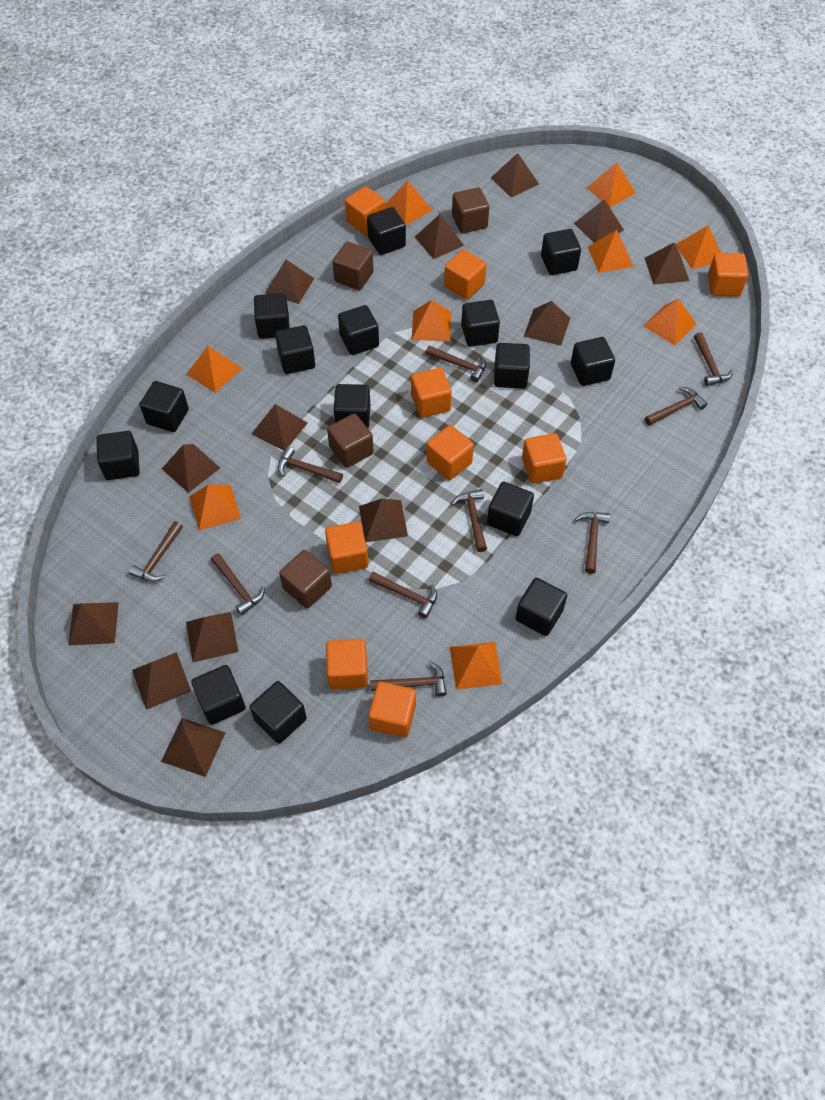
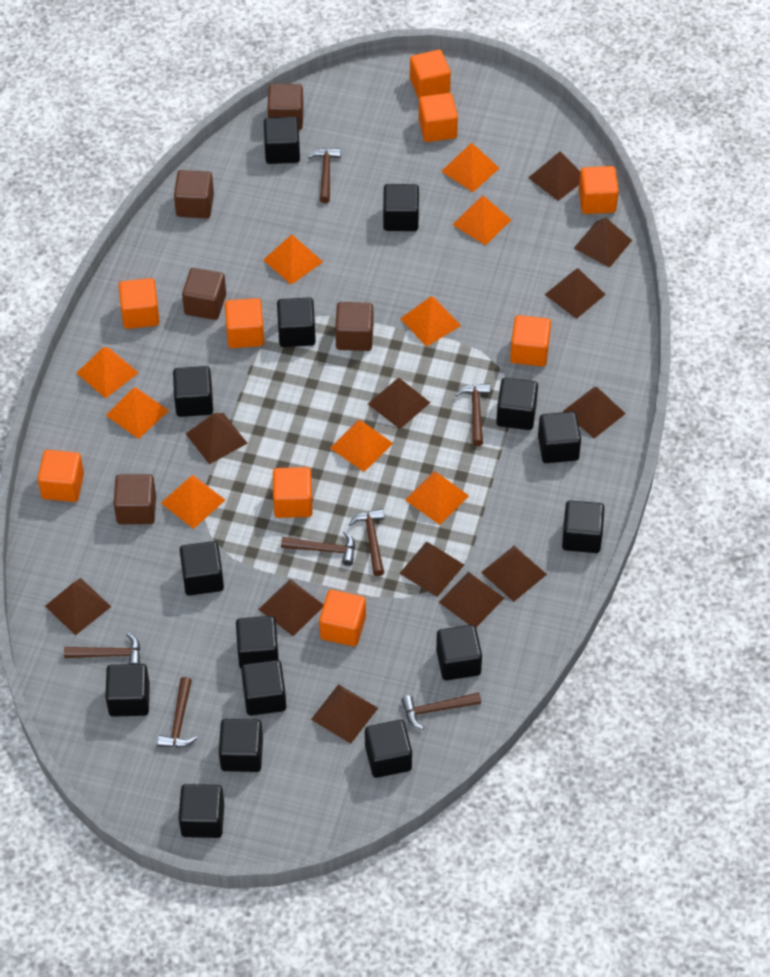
brown cube: 4 -> 5
brown hammer: 10 -> 7
brown pyramid: 13 -> 12

